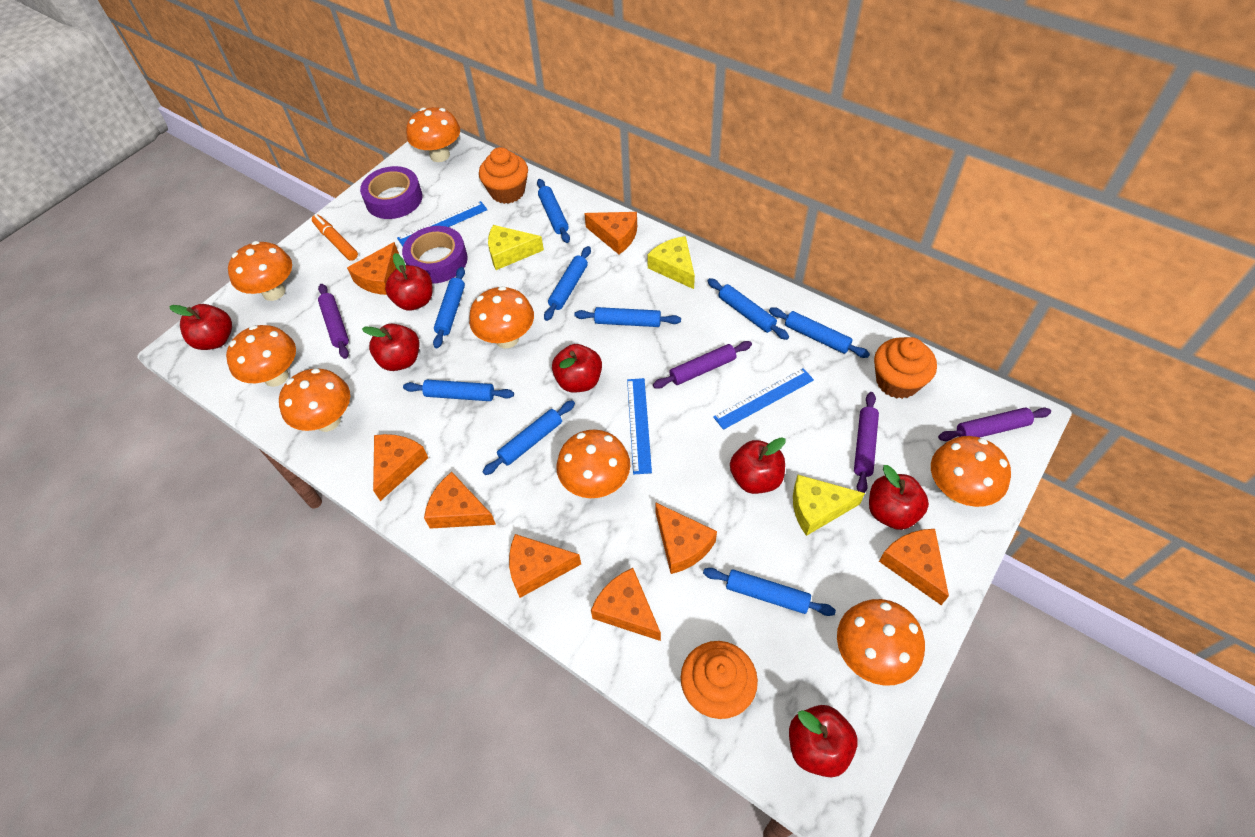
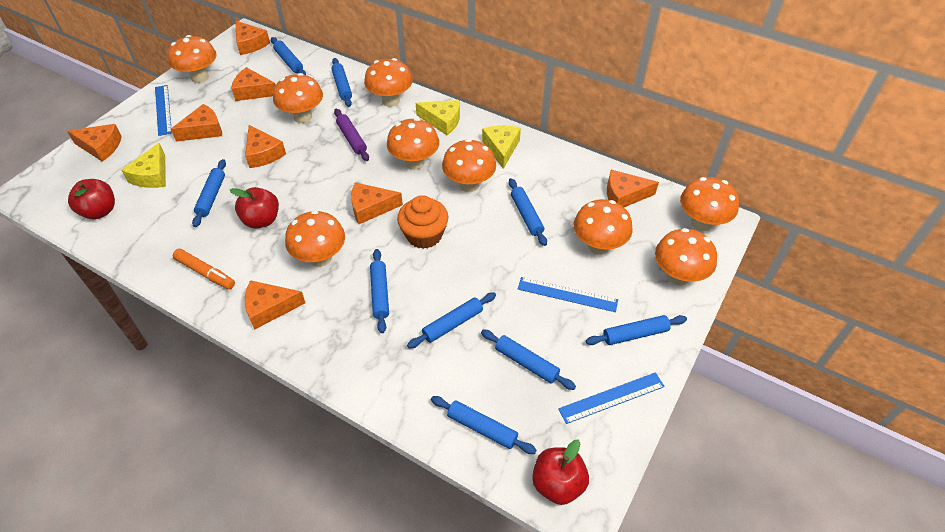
orange cupcake: 3 -> 1
orange mushroom: 8 -> 9
purple rolling pin: 4 -> 1
purple tape: 2 -> 0
red apple: 7 -> 3

